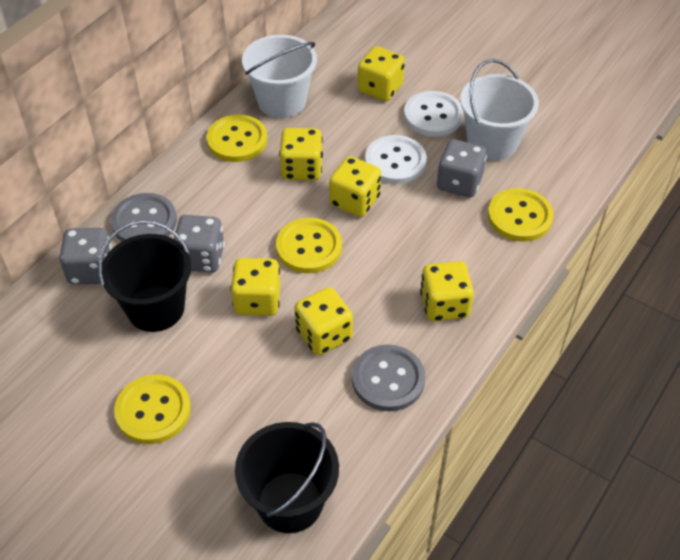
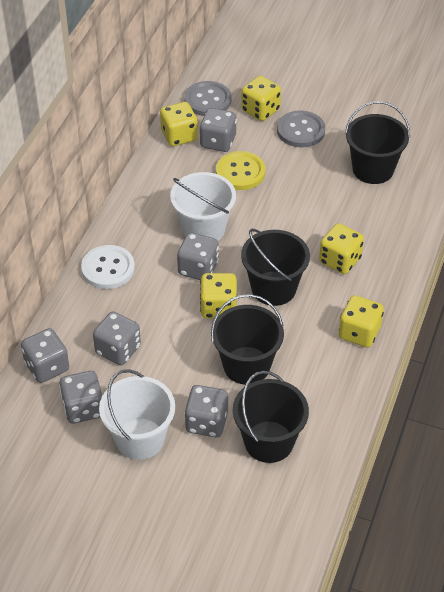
black bucket: 2 -> 4
grey dice: 3 -> 6
white button: 2 -> 1
yellow button: 4 -> 1
yellow dice: 6 -> 5

